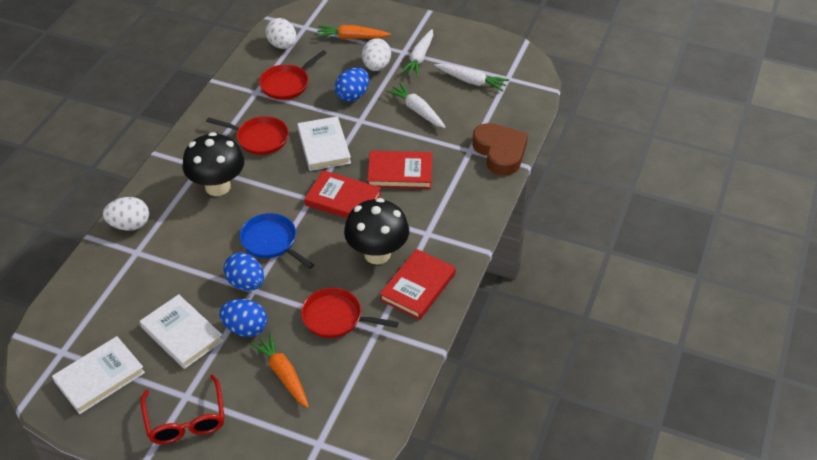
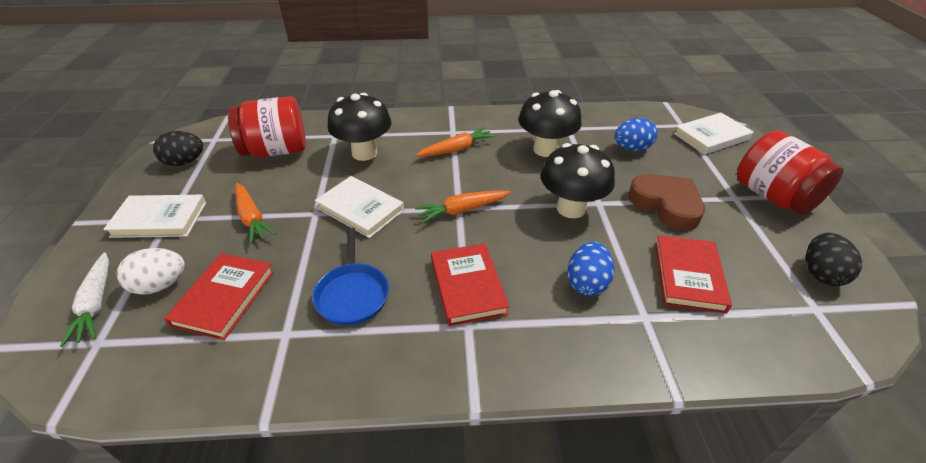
black egg: 0 -> 2
black mushroom: 2 -> 3
blue egg: 3 -> 2
orange carrot: 2 -> 3
red glasses: 1 -> 0
red jar: 0 -> 2
red pan: 3 -> 0
white carrot: 3 -> 1
white egg: 3 -> 1

